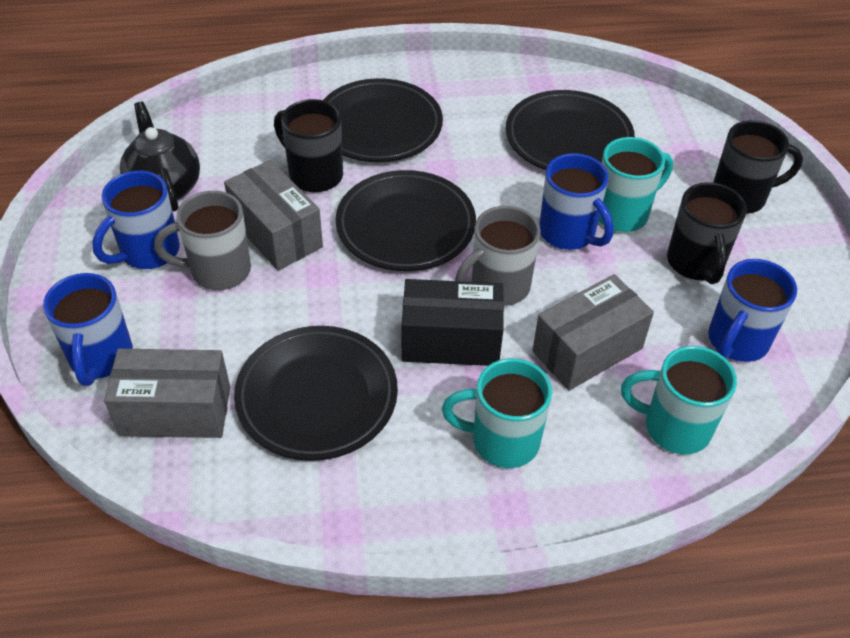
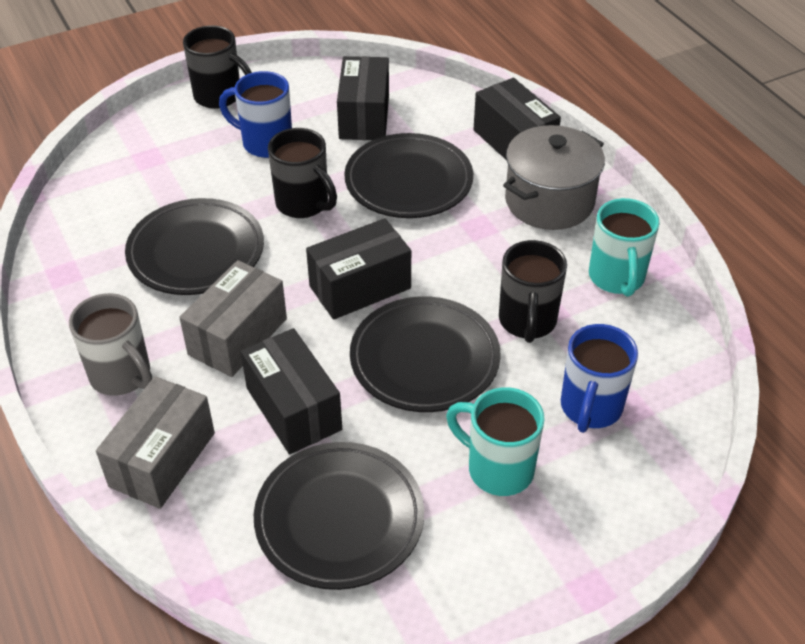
black box: 1 -> 4
black teapot: 1 -> 0
blue mug: 4 -> 2
grey box: 3 -> 2
grey mug: 2 -> 1
grey pot: 0 -> 1
turquoise mug: 3 -> 2

